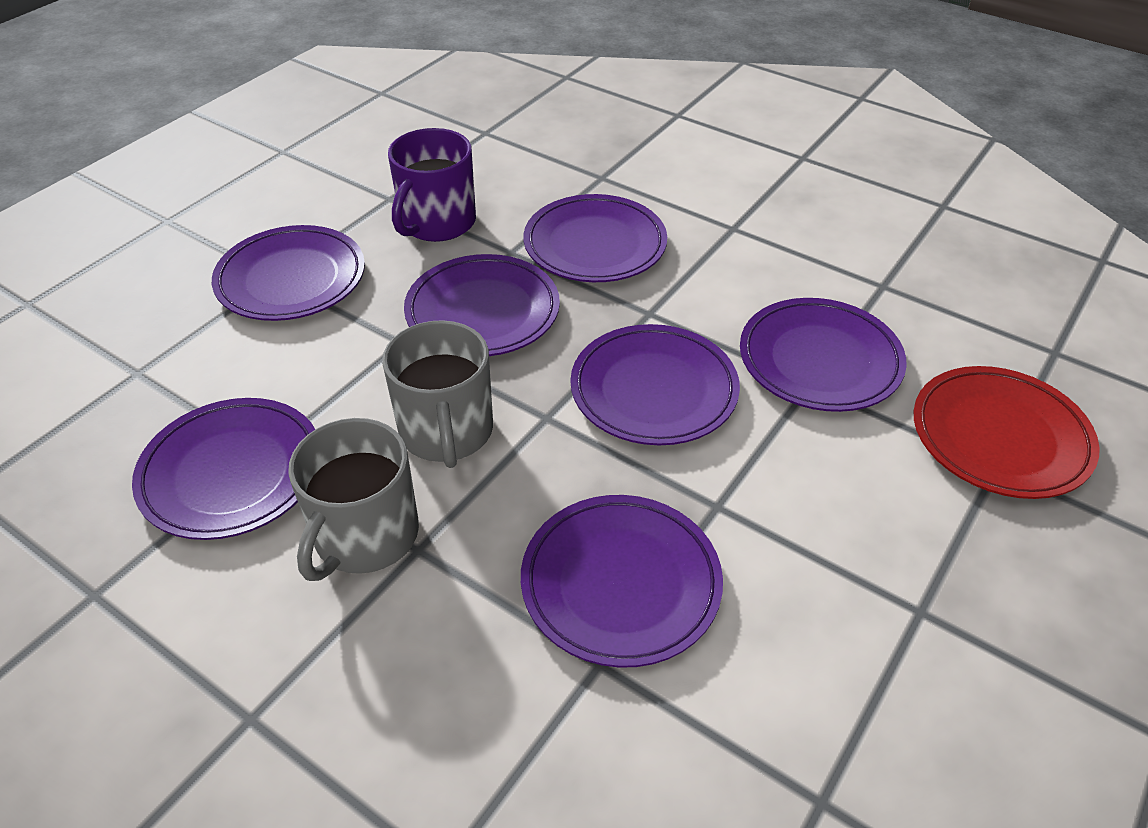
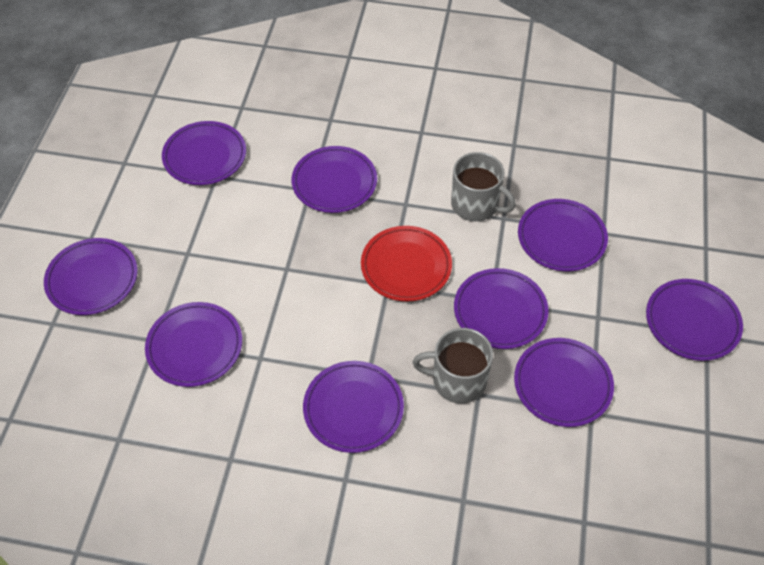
purple mug: 1 -> 0
purple plate: 7 -> 9

